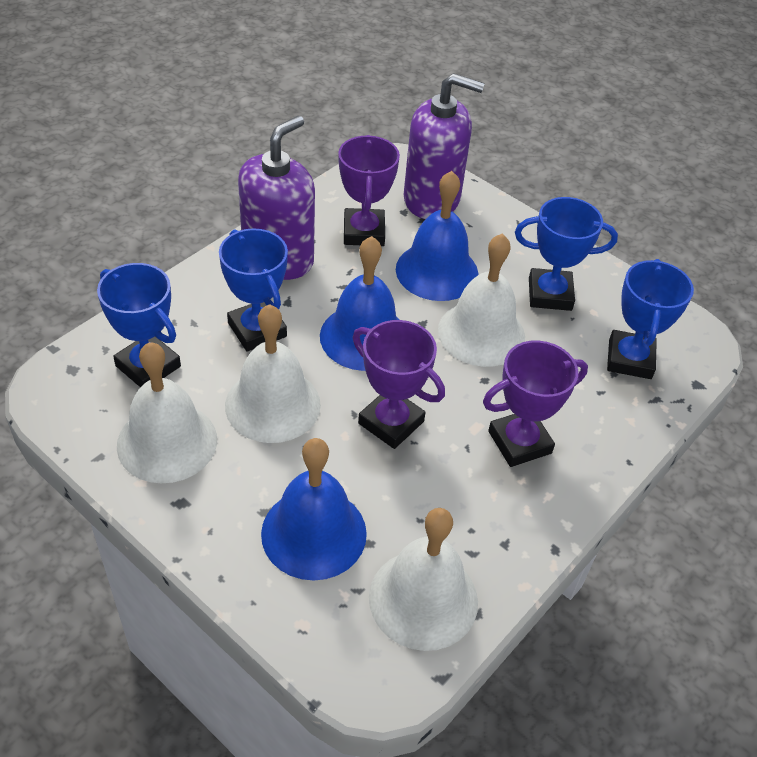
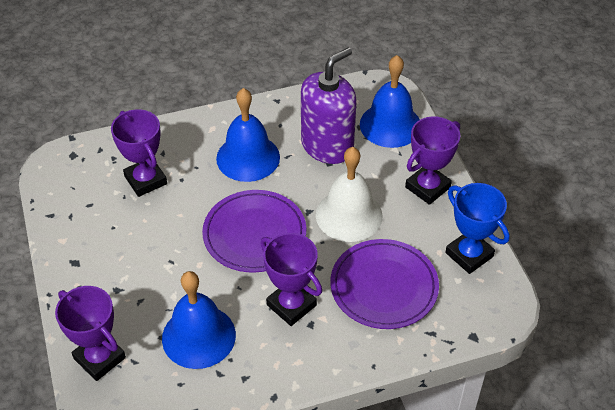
blue trophy: 4 -> 1
purple plate: 0 -> 2
purple soap dispenser: 2 -> 1
purple trophy: 3 -> 4
white bell: 4 -> 1

